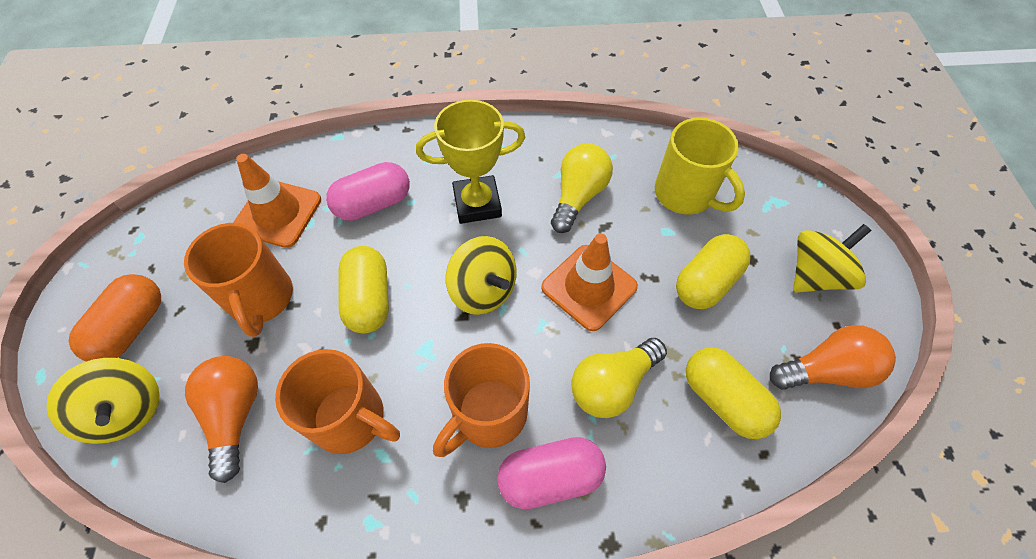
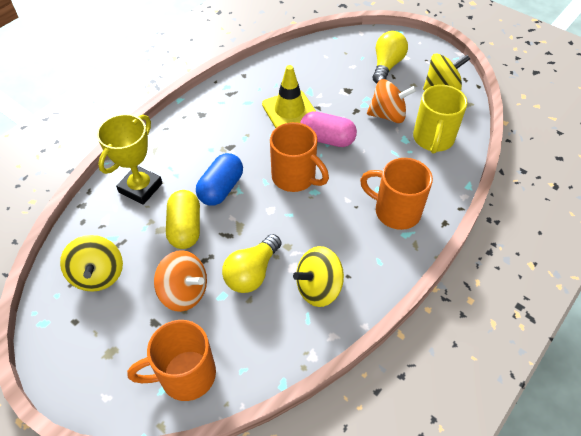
blue capsule: 0 -> 1
orange capsule: 1 -> 0
orange light bulb: 2 -> 0
orange spinning top: 0 -> 2
orange traffic cone: 2 -> 0
pink capsule: 2 -> 1
yellow capsule: 3 -> 1
yellow traffic cone: 0 -> 1

